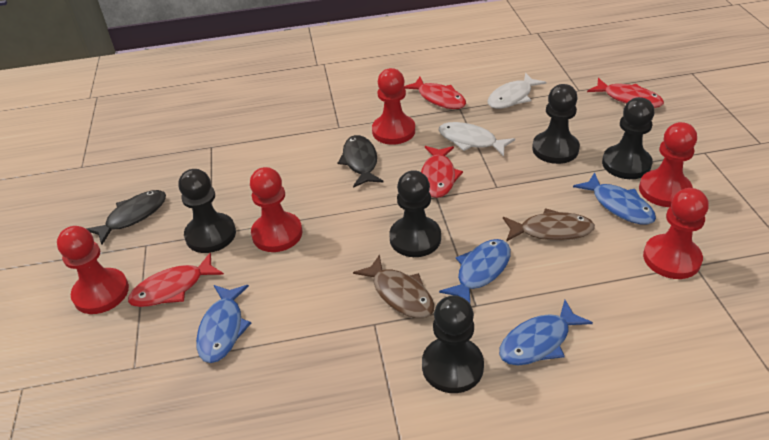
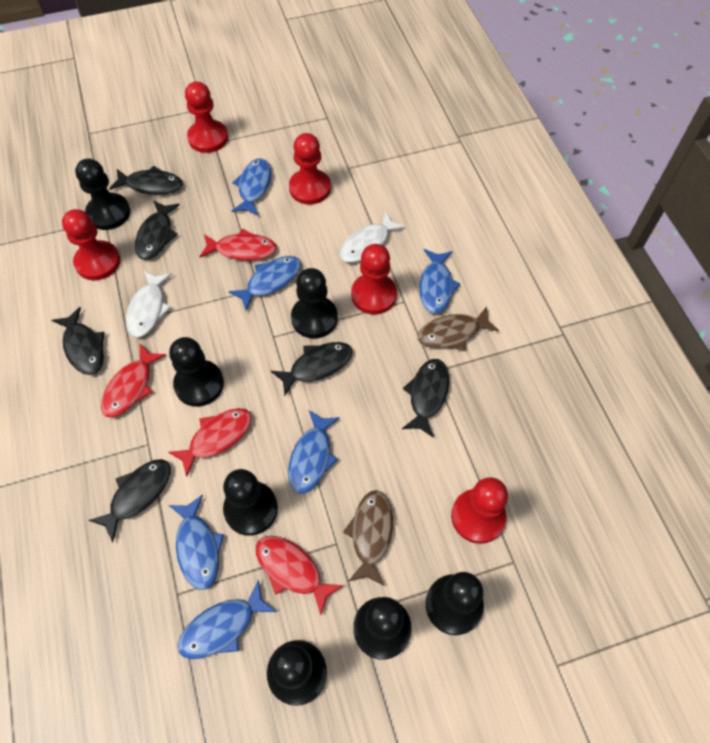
black fish: 2 -> 6
black pawn: 5 -> 7
blue fish: 4 -> 6

